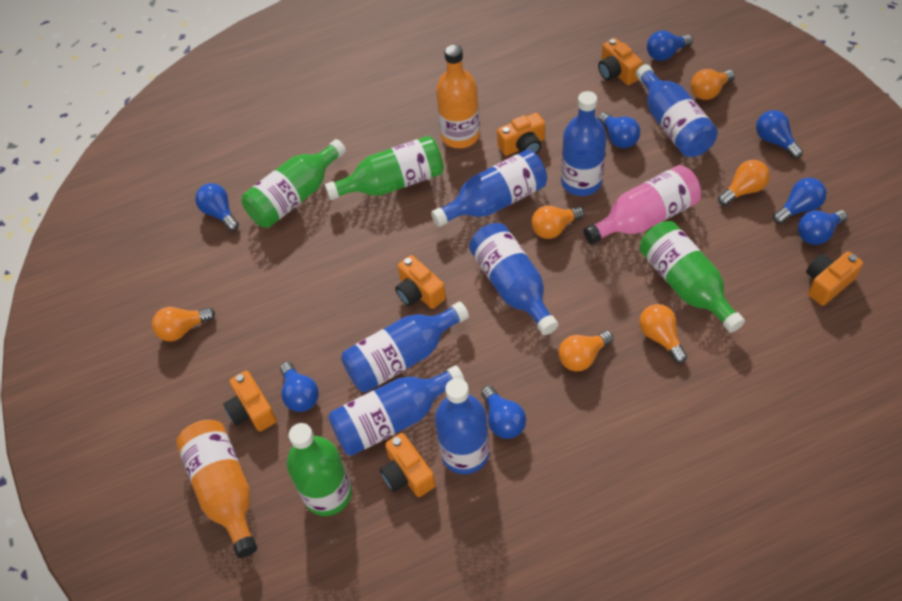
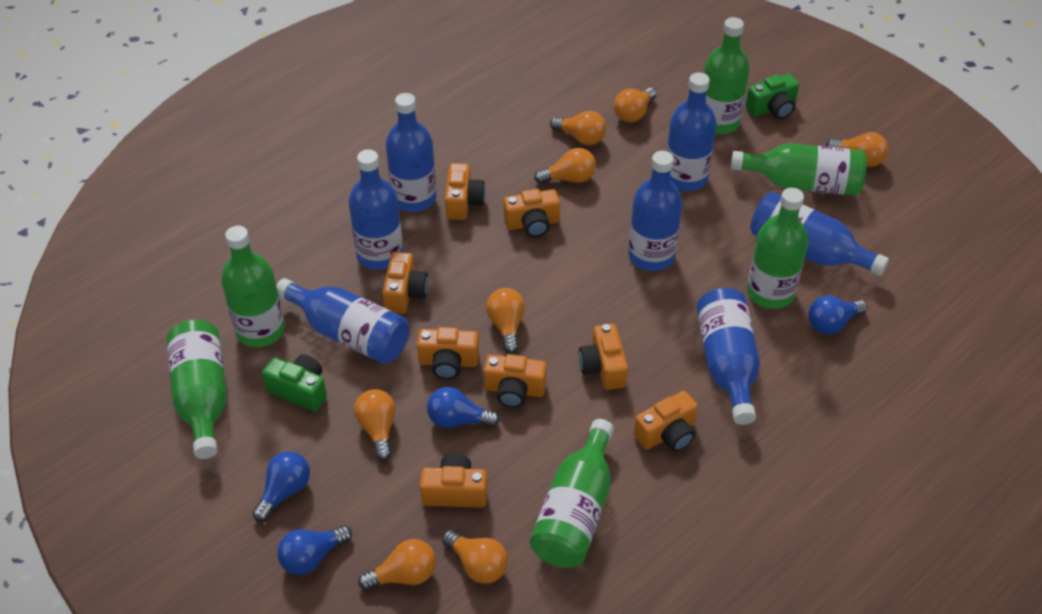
blue light bulb: 8 -> 4
green bottle: 4 -> 6
green camera: 0 -> 2
orange bottle: 2 -> 0
orange camera: 6 -> 8
orange light bulb: 6 -> 8
pink bottle: 1 -> 0

